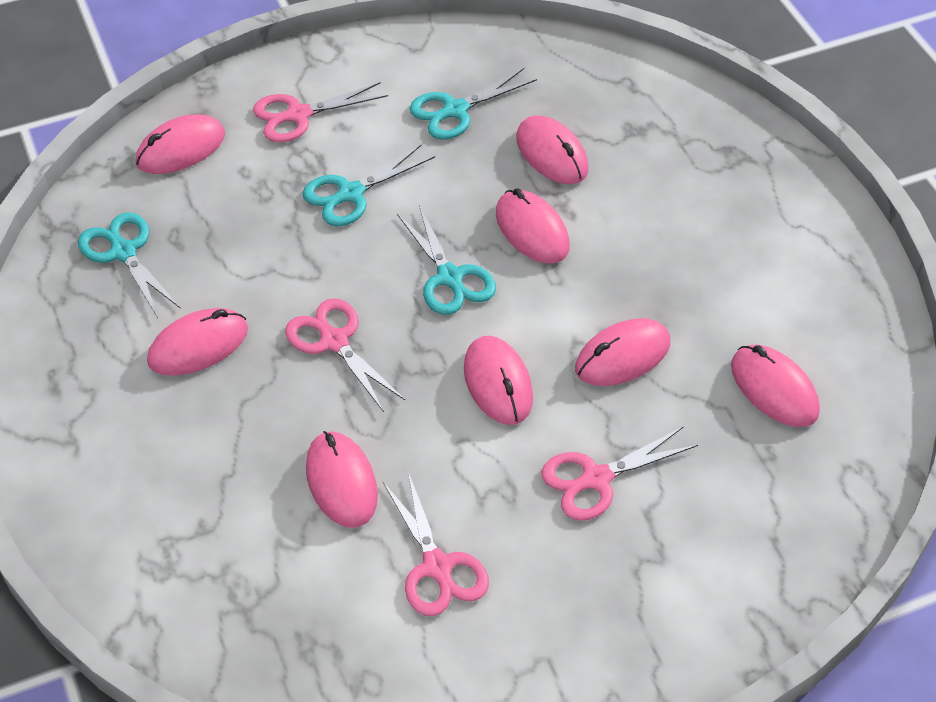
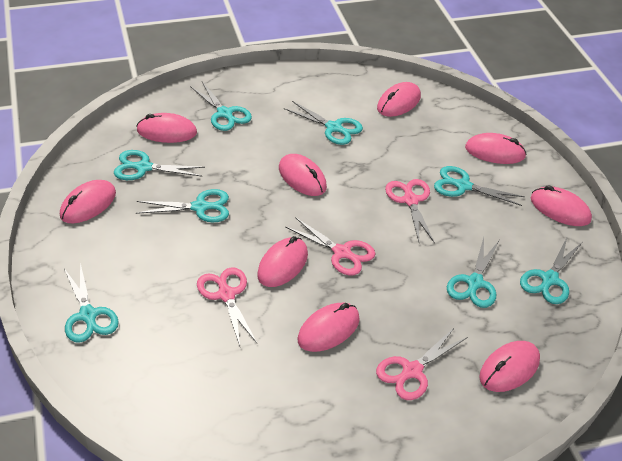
pink mouse: 8 -> 9
turquoise scissors: 4 -> 8

